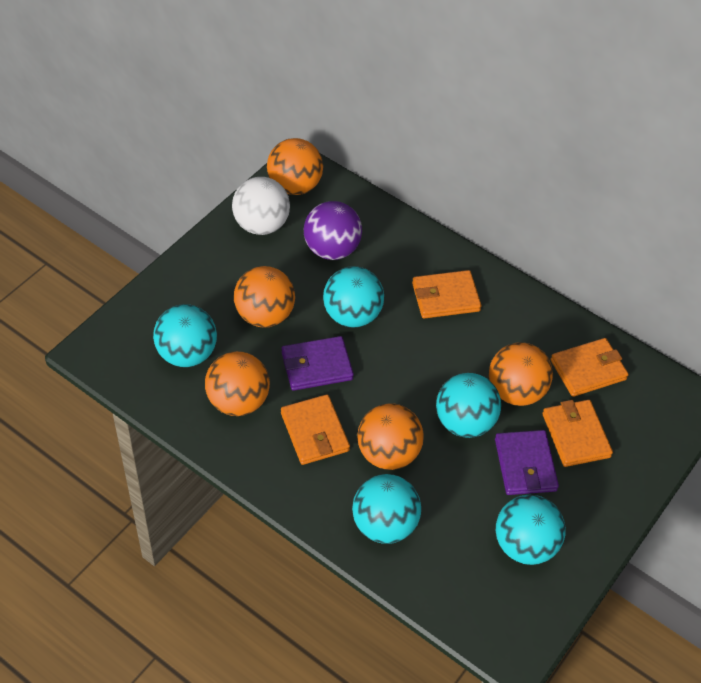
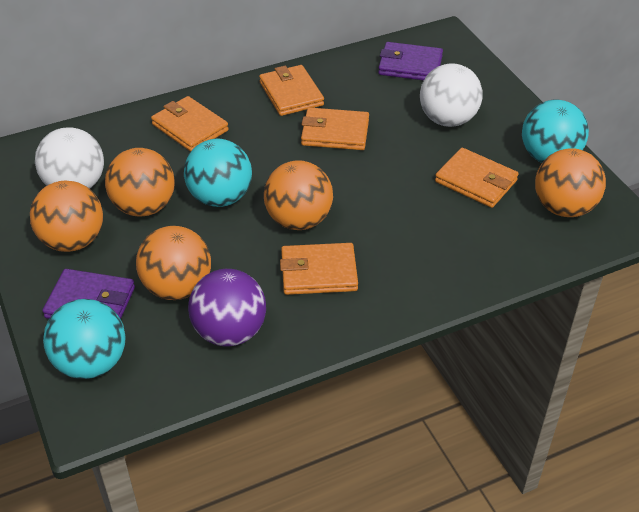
orange wallet: 4 -> 5
turquoise ball: 5 -> 3
white ball: 1 -> 2

